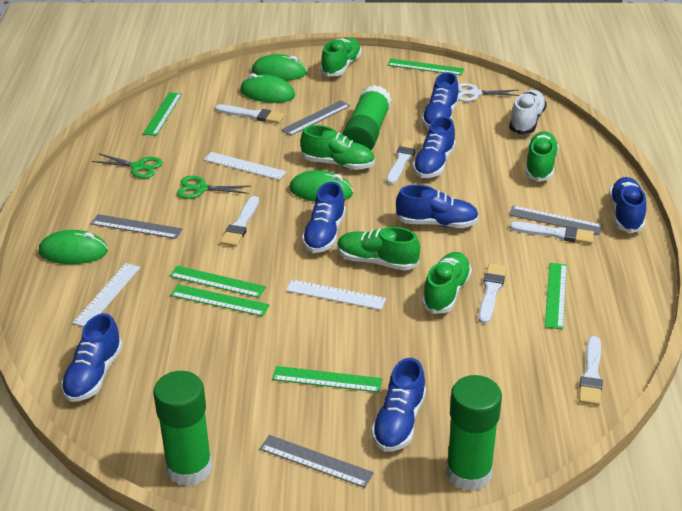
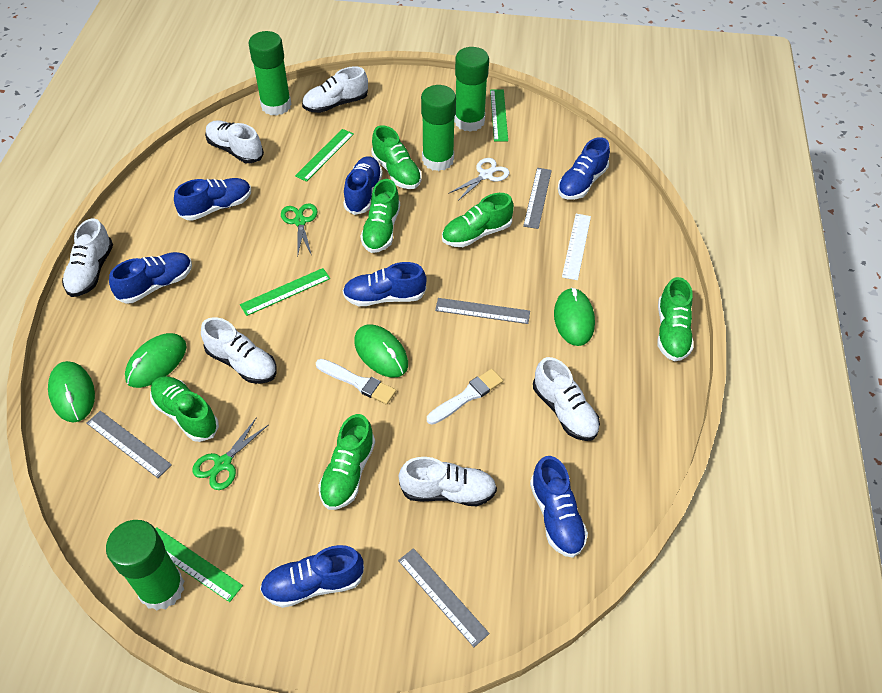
green glue stick: 3 -> 4
green ruler: 6 -> 4
green shoe: 5 -> 6
white brush: 6 -> 2
white ruler: 3 -> 1
white shoe: 1 -> 6

